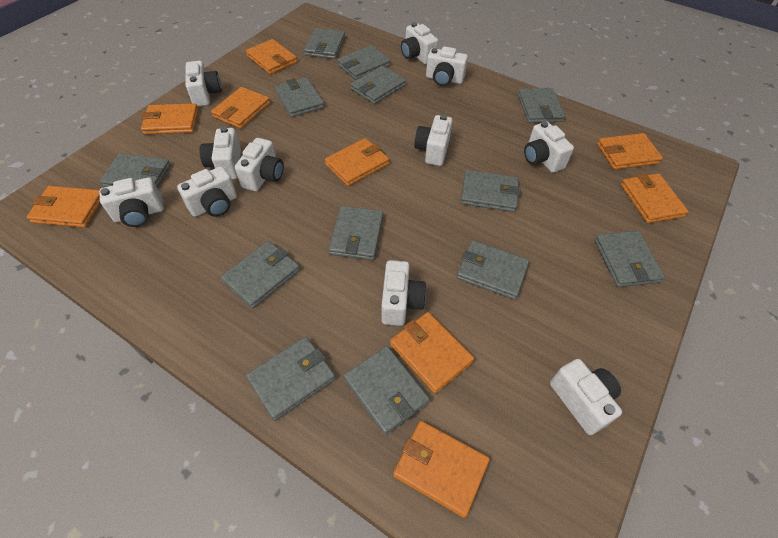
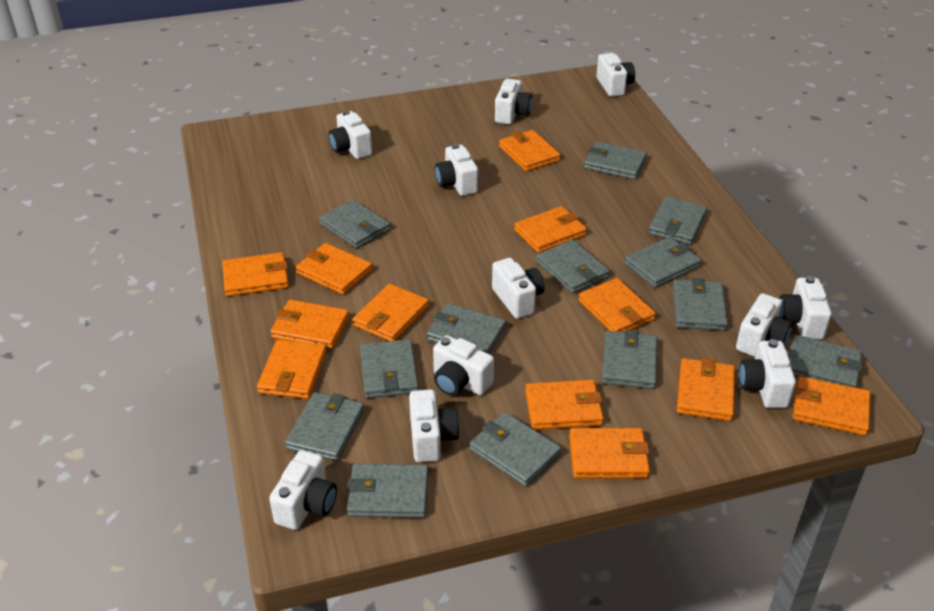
orange wallet: 9 -> 12

